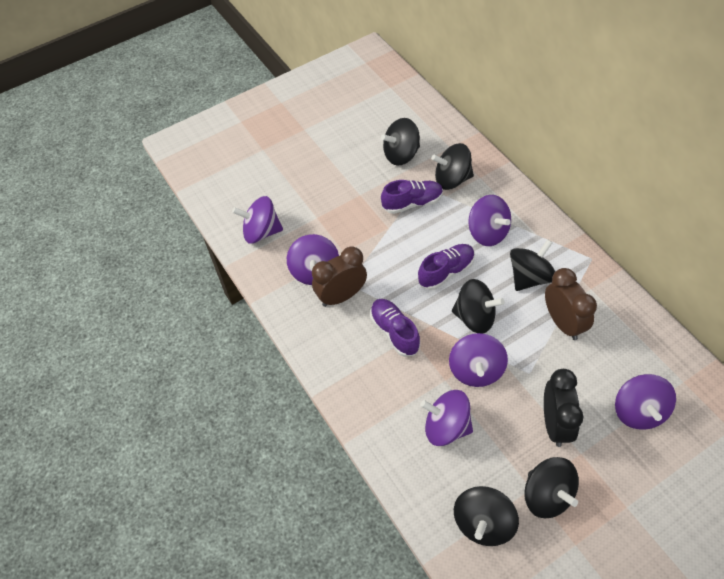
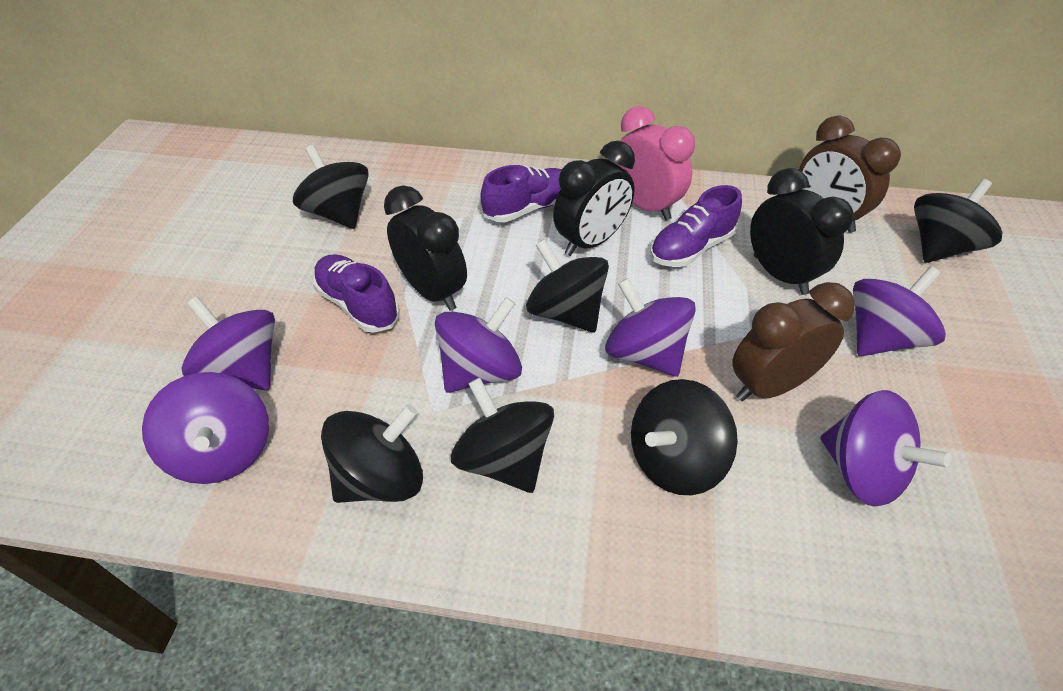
black clock: 1 -> 3
pink clock: 0 -> 1

